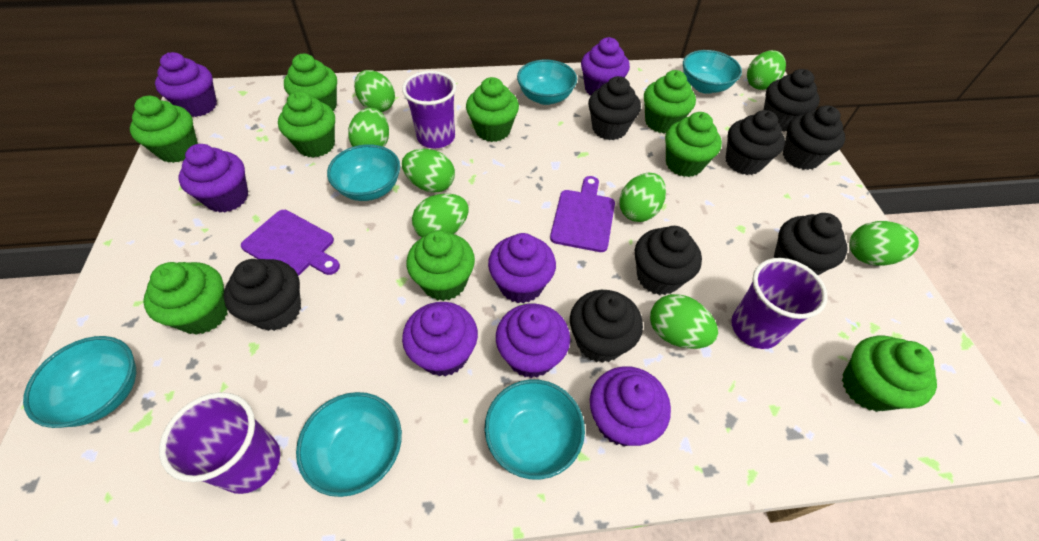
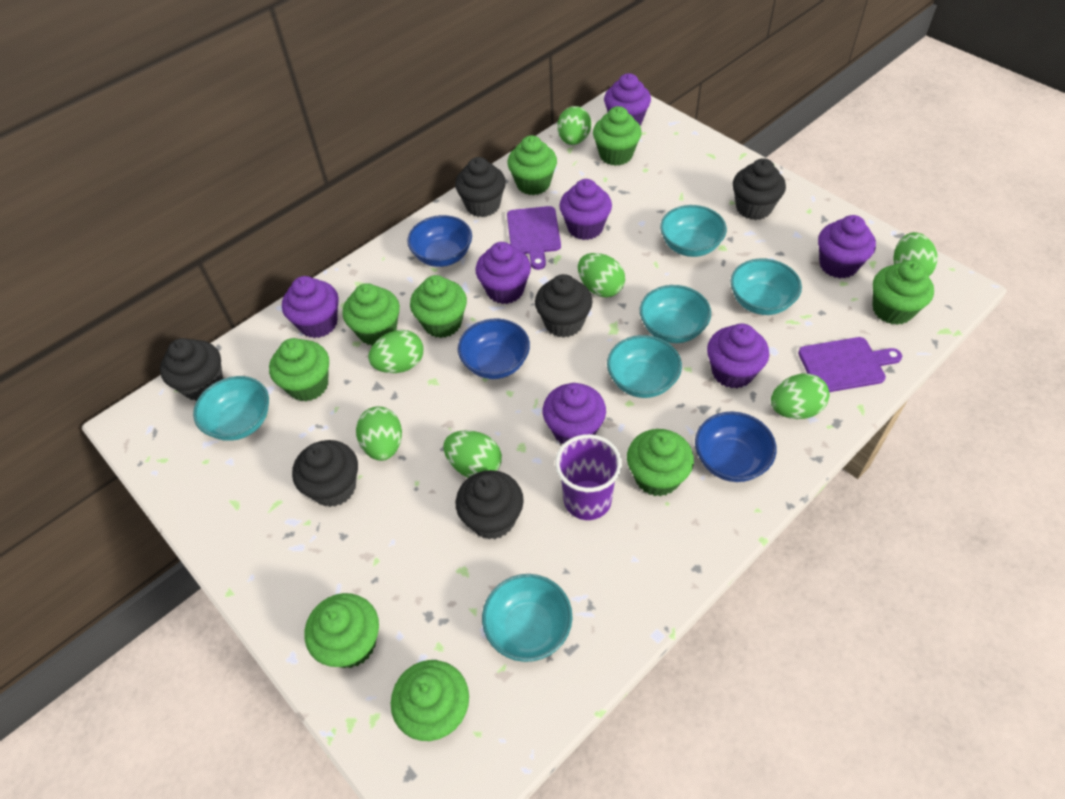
black cupcake: 8 -> 6
blue bowl: 0 -> 3
green egg: 8 -> 7
purple cup: 3 -> 1

